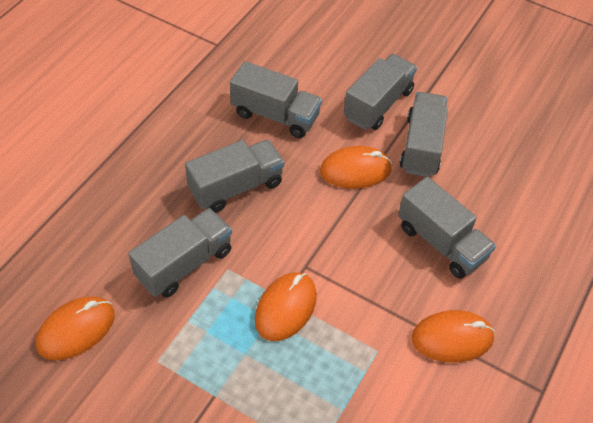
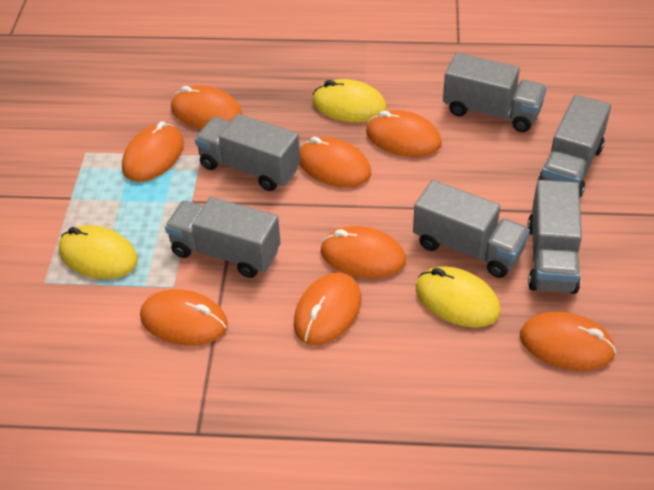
orange mouse: 4 -> 8
yellow mouse: 0 -> 3

